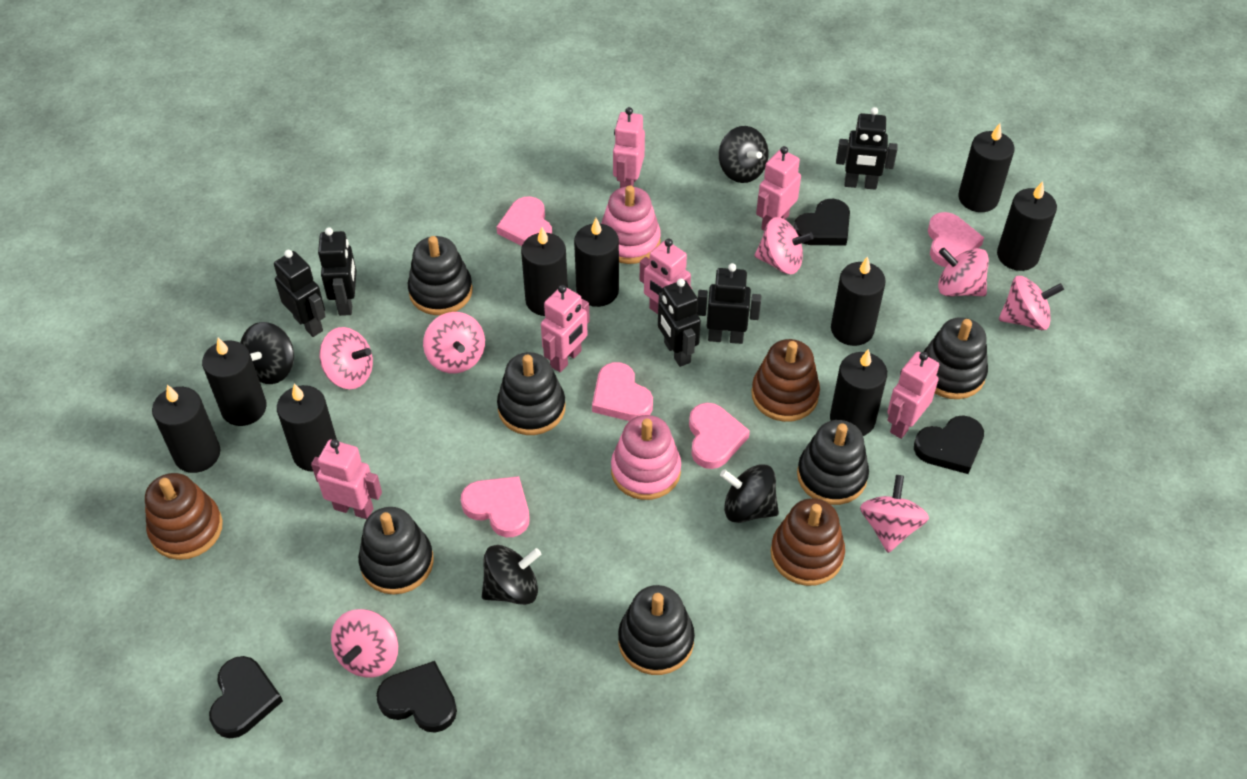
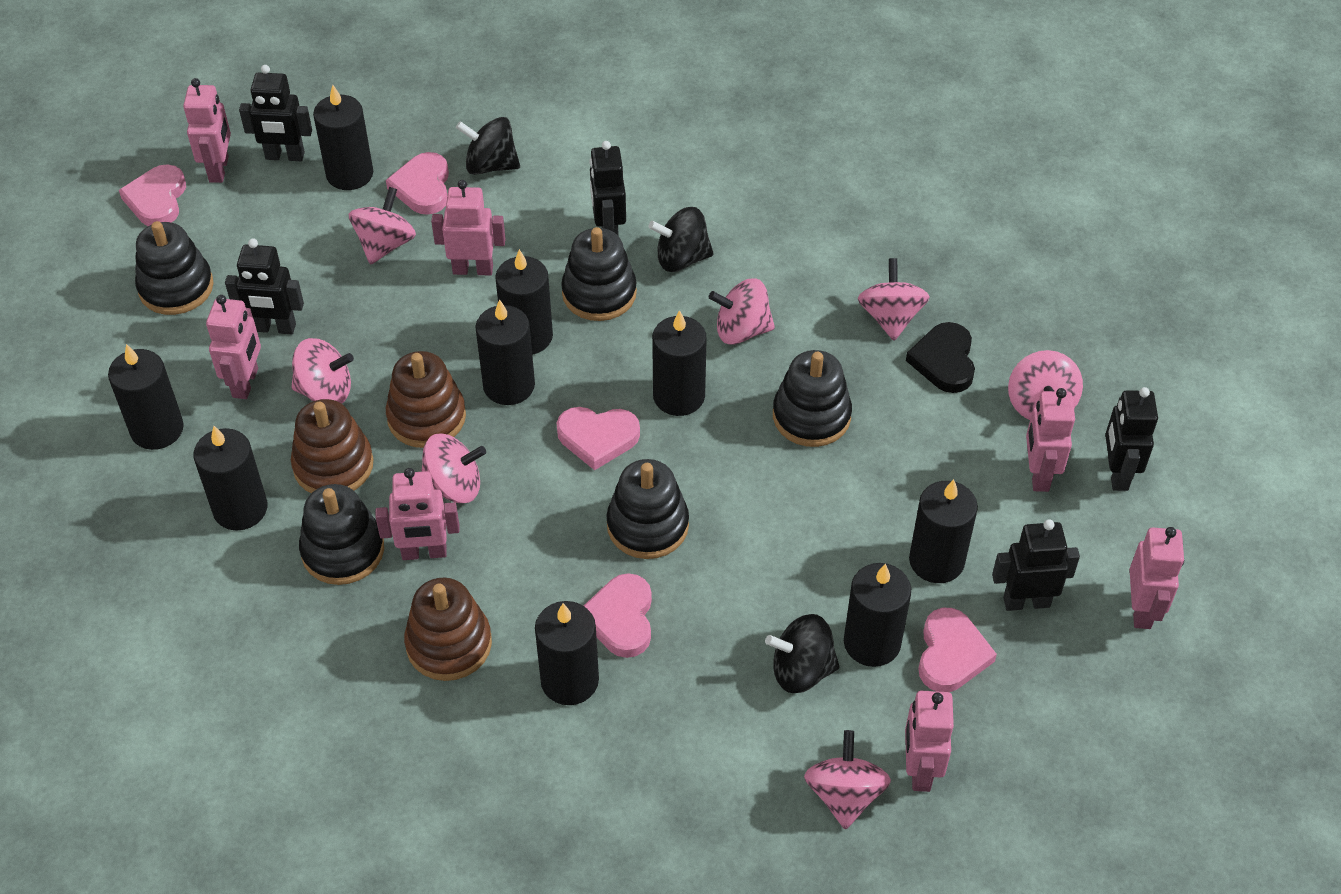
black heart: 4 -> 1
black spinning top: 4 -> 3
black stacking toy: 6 -> 5
pink robot: 6 -> 7
pink stacking toy: 2 -> 0

